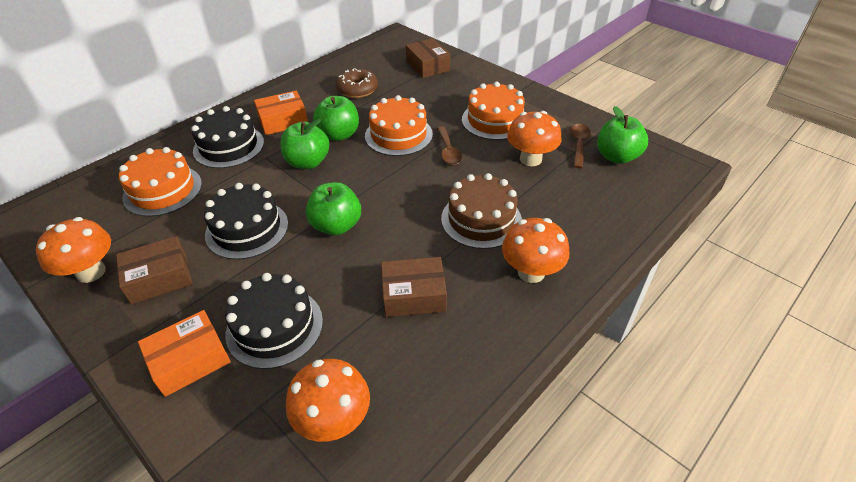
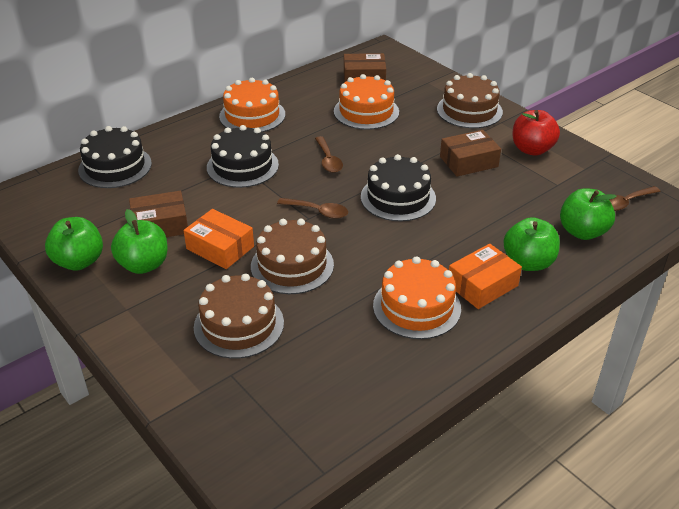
brown cake: 1 -> 3
brown donut: 1 -> 0
brown spoon: 2 -> 3
orange mushroom: 4 -> 0
red apple: 0 -> 1

